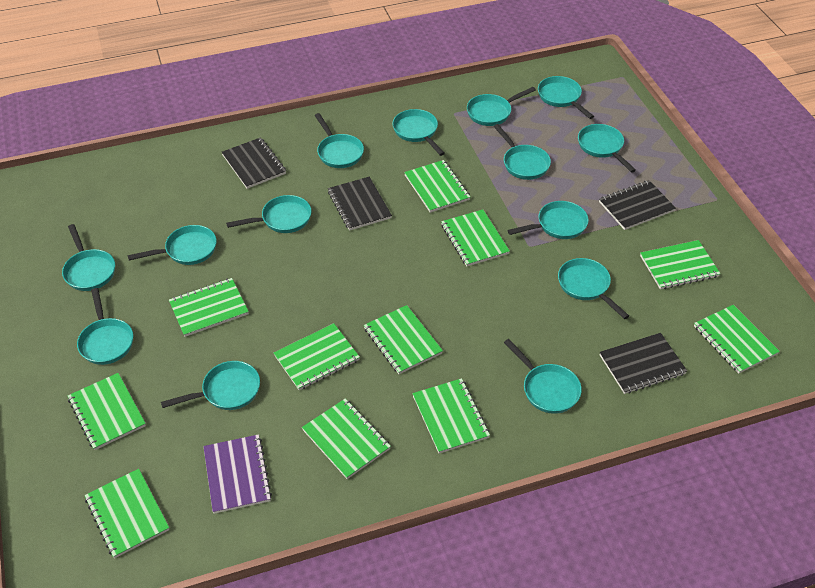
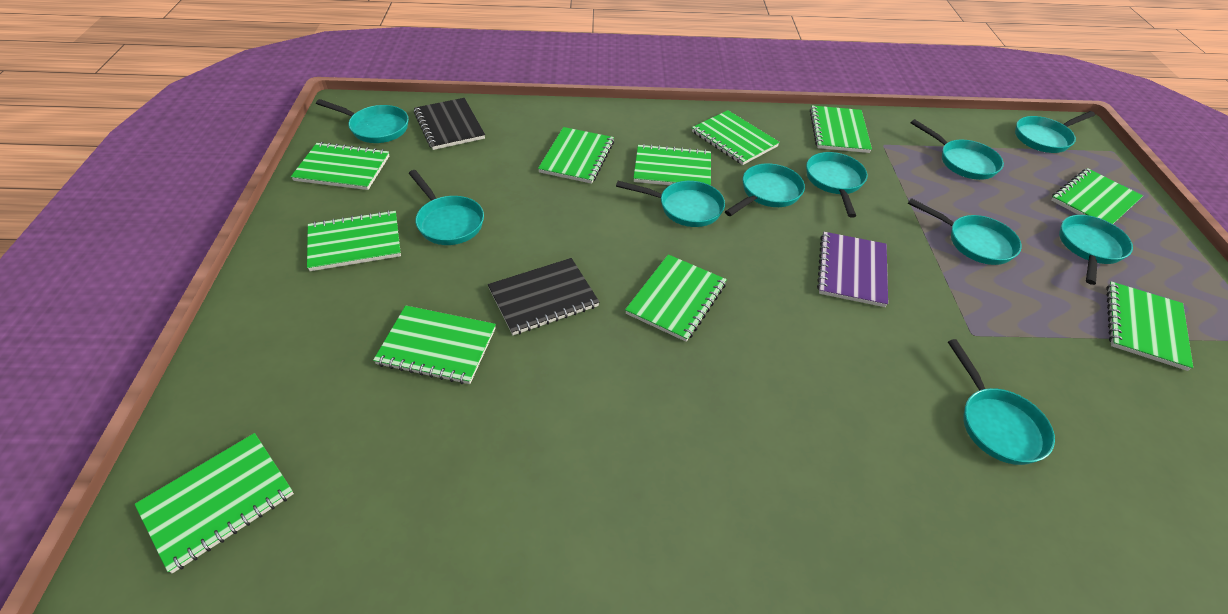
black notebook: 4 -> 2
turquoise pan: 14 -> 10

